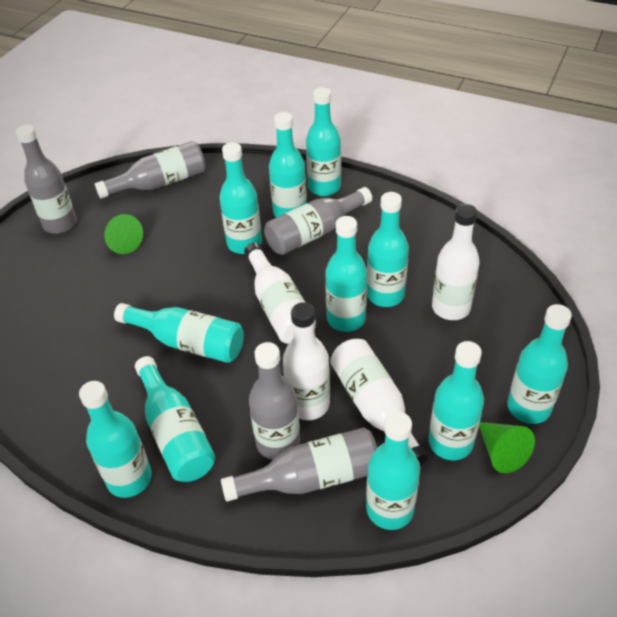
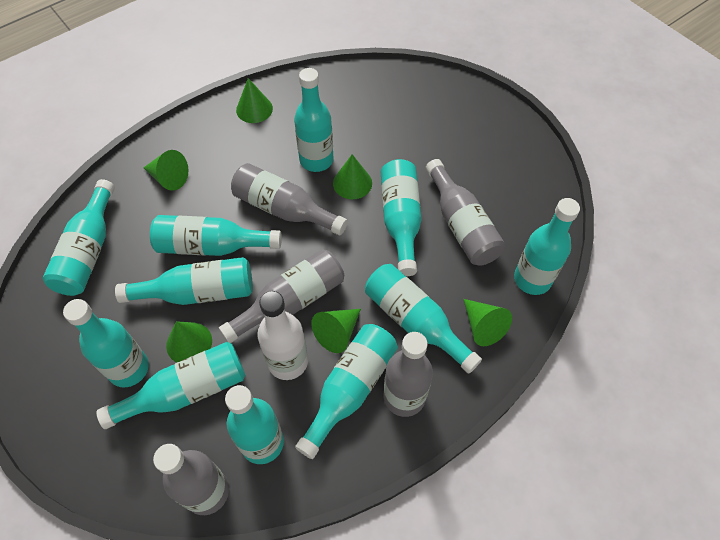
green cone: 2 -> 6
white bottle: 4 -> 1

